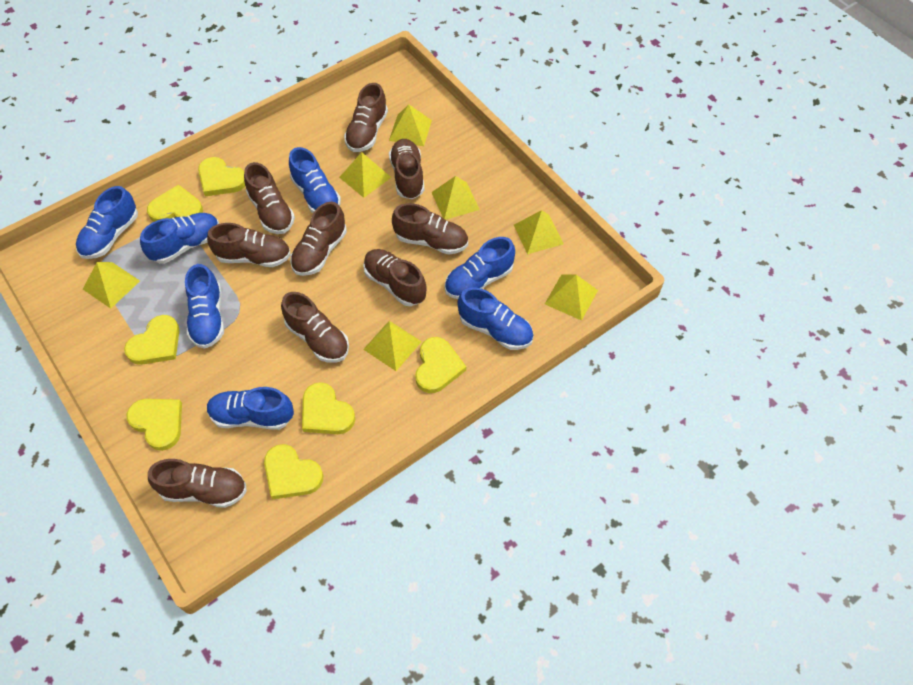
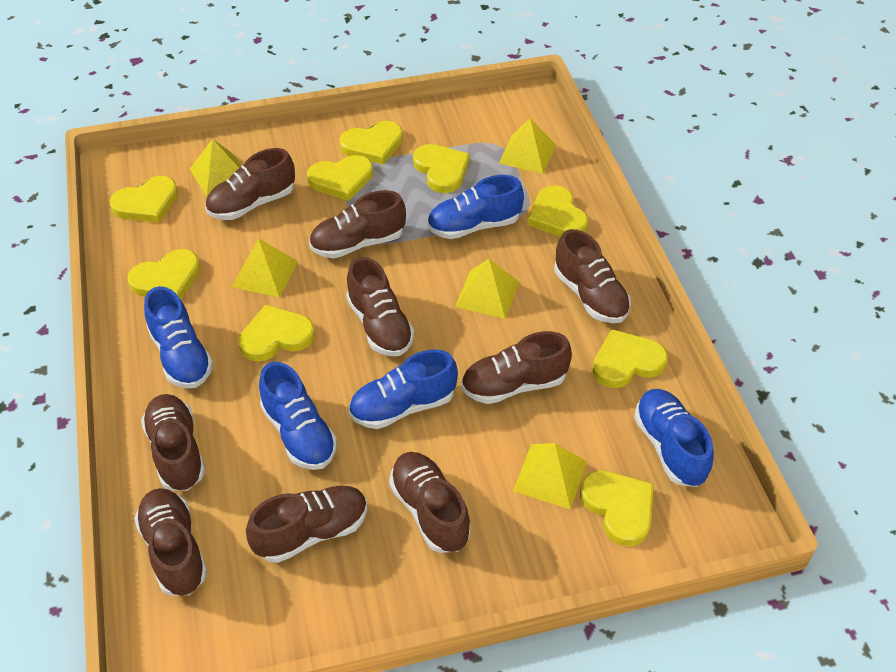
blue shoe: 7 -> 5
yellow heart: 7 -> 9
yellow pyramid: 7 -> 5

